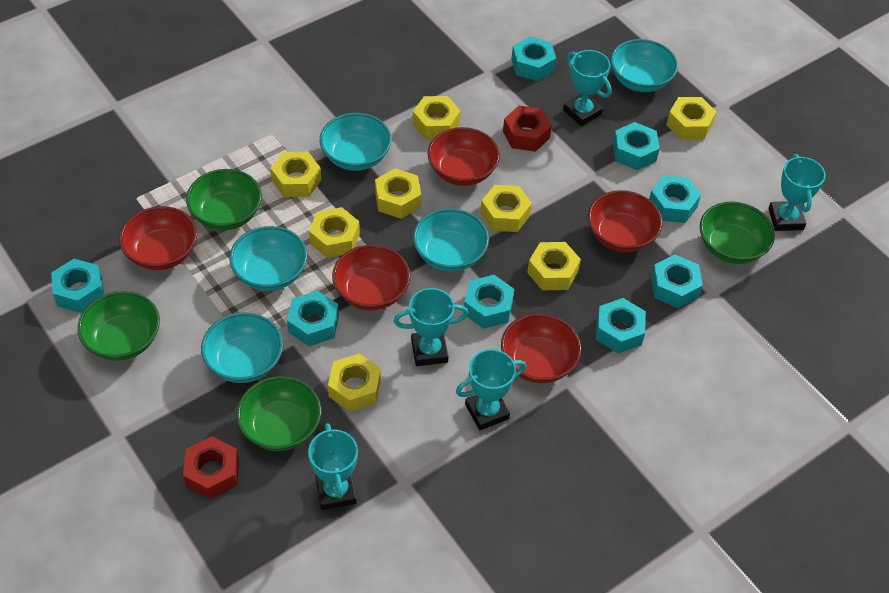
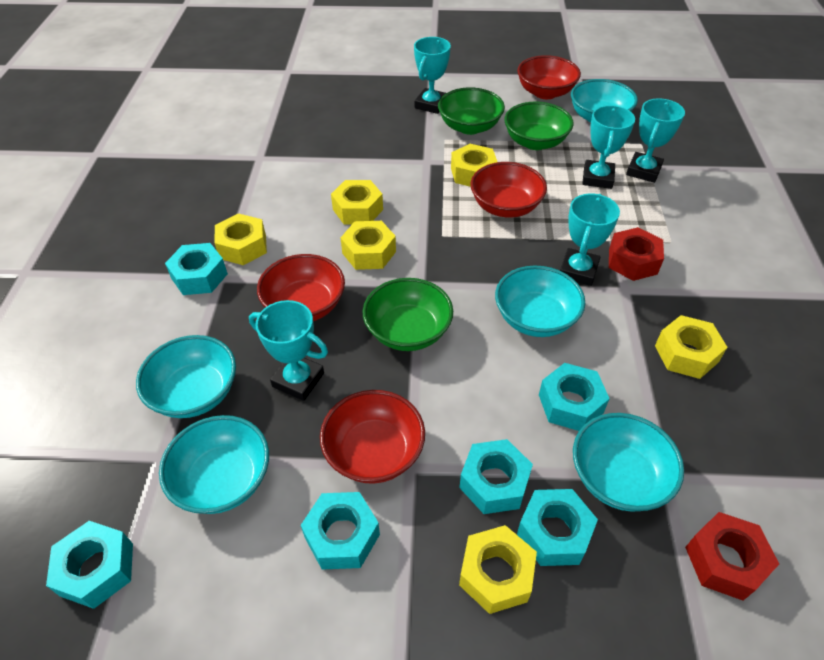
green bowl: 4 -> 3
red bowl: 5 -> 4
turquoise nut: 8 -> 6
yellow nut: 8 -> 6

